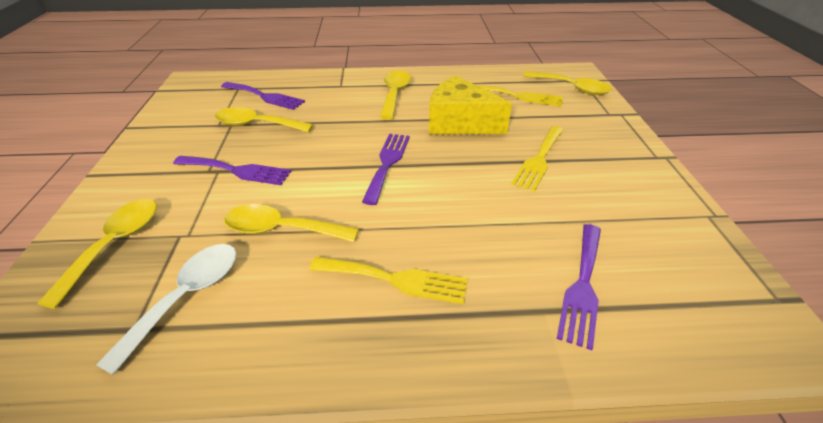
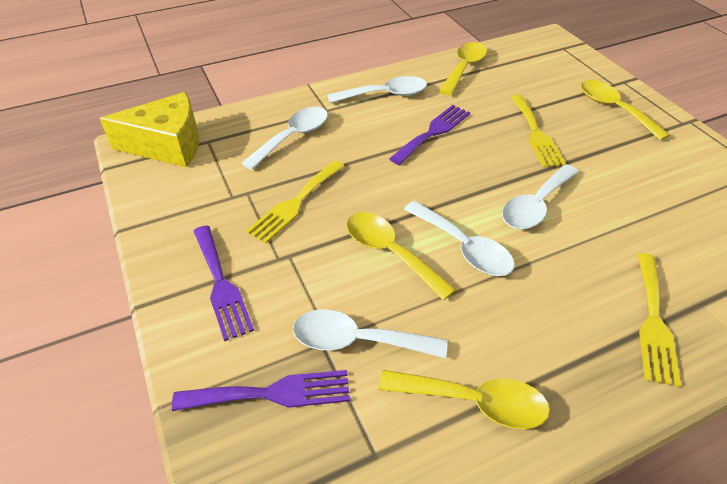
purple fork: 4 -> 3
white spoon: 1 -> 5
yellow spoon: 5 -> 4

